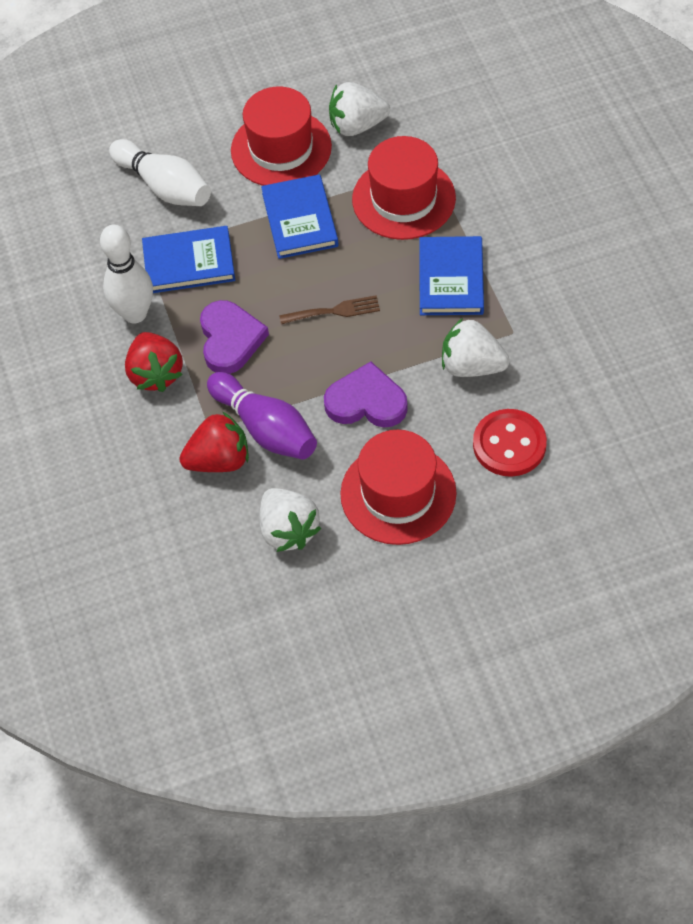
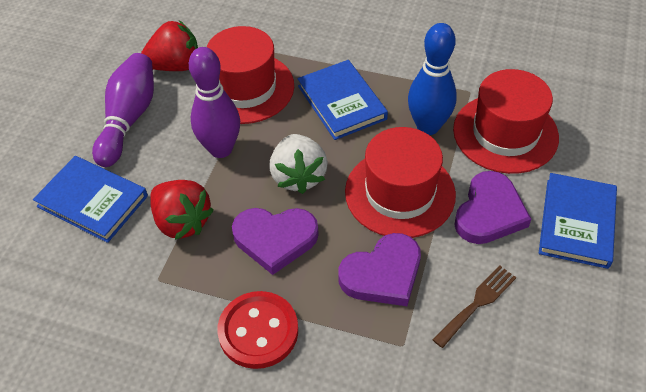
blue bowling pin: 0 -> 1
purple bowling pin: 1 -> 2
purple heart: 2 -> 3
white bowling pin: 2 -> 0
white strawberry: 3 -> 1

